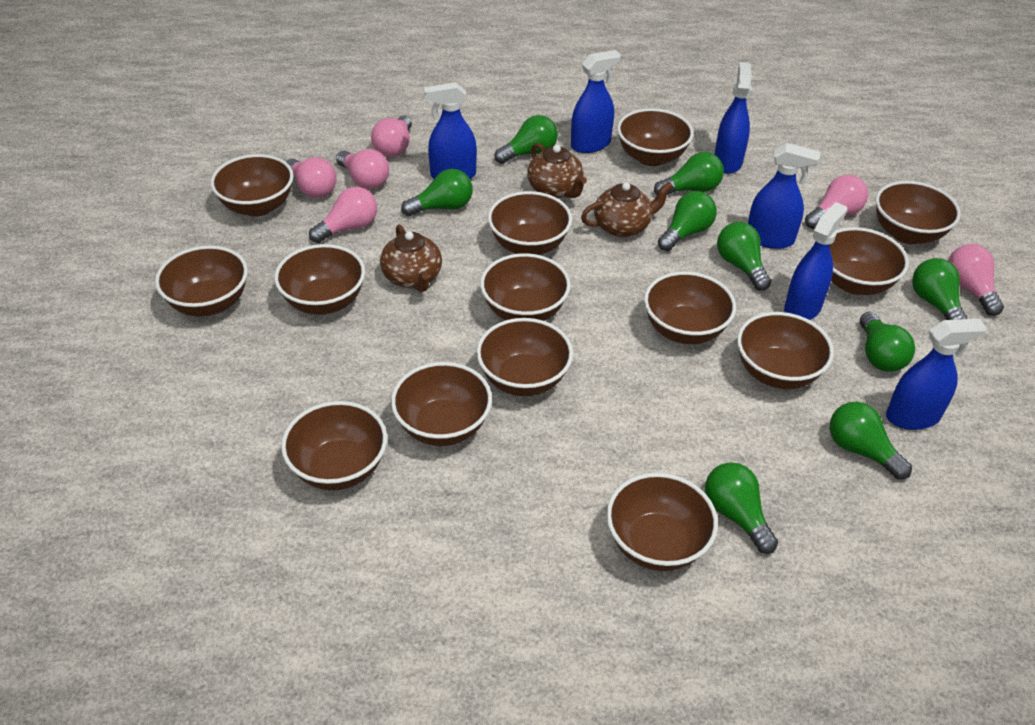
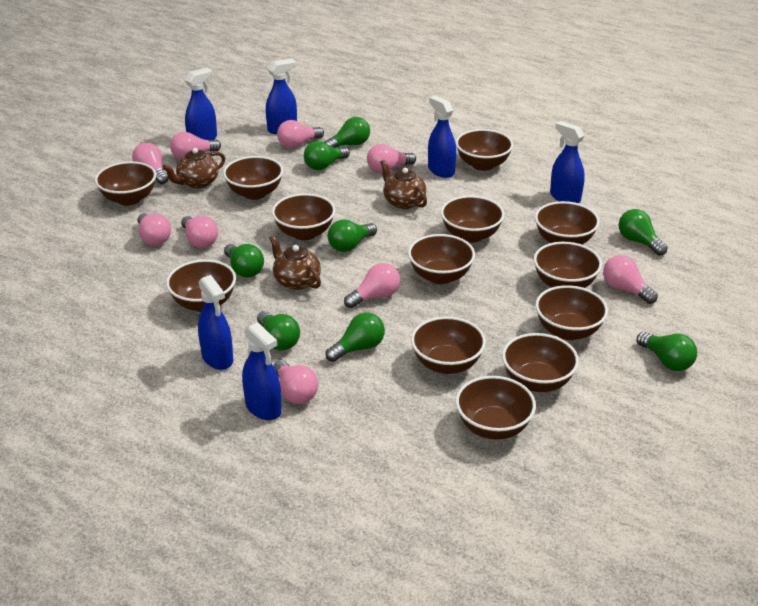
brown bowl: 14 -> 13
green light bulb: 9 -> 8
pink light bulb: 6 -> 9

